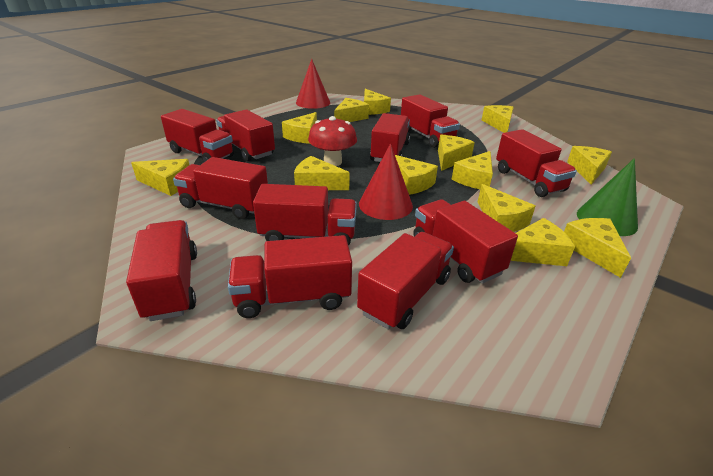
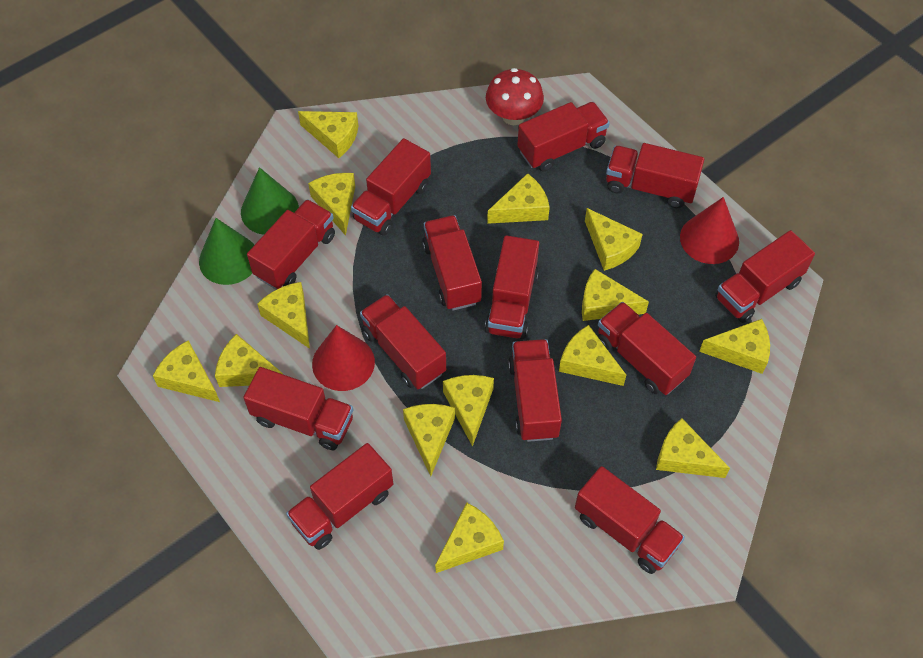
green cone: 1 -> 2
red truck: 11 -> 13
yellow cheese: 13 -> 14

